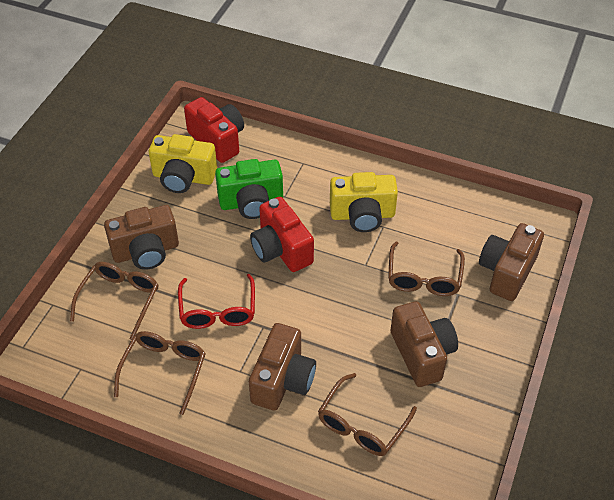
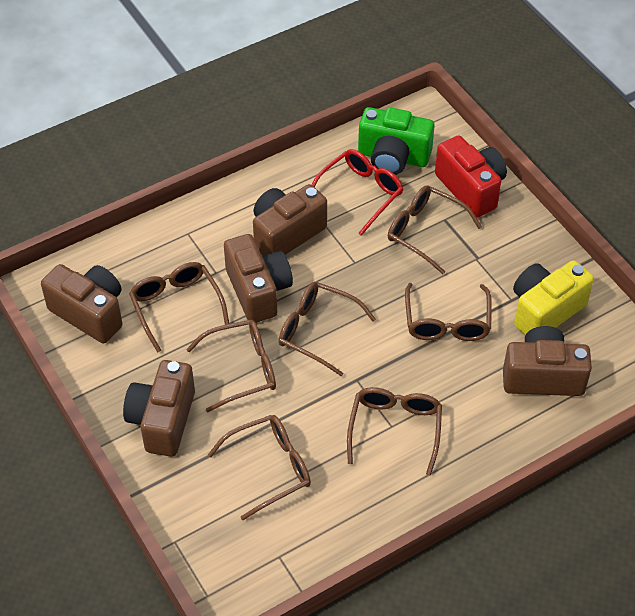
brown camera: 4 -> 5
brown glasses: 4 -> 7
red camera: 2 -> 1
yellow camera: 2 -> 1

